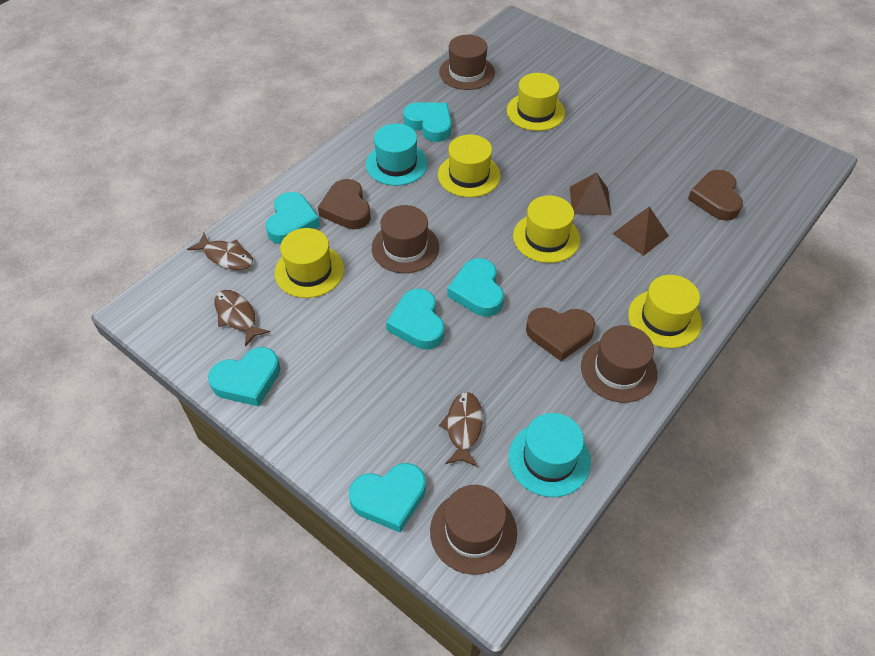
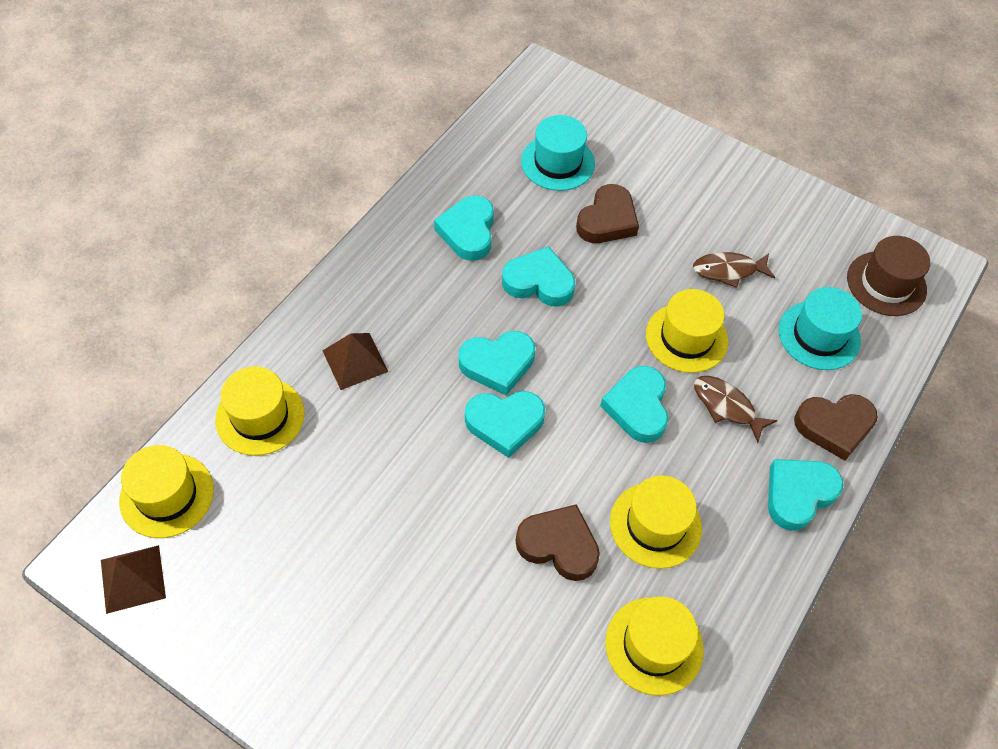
brown fish: 3 -> 2
brown hat: 4 -> 1

